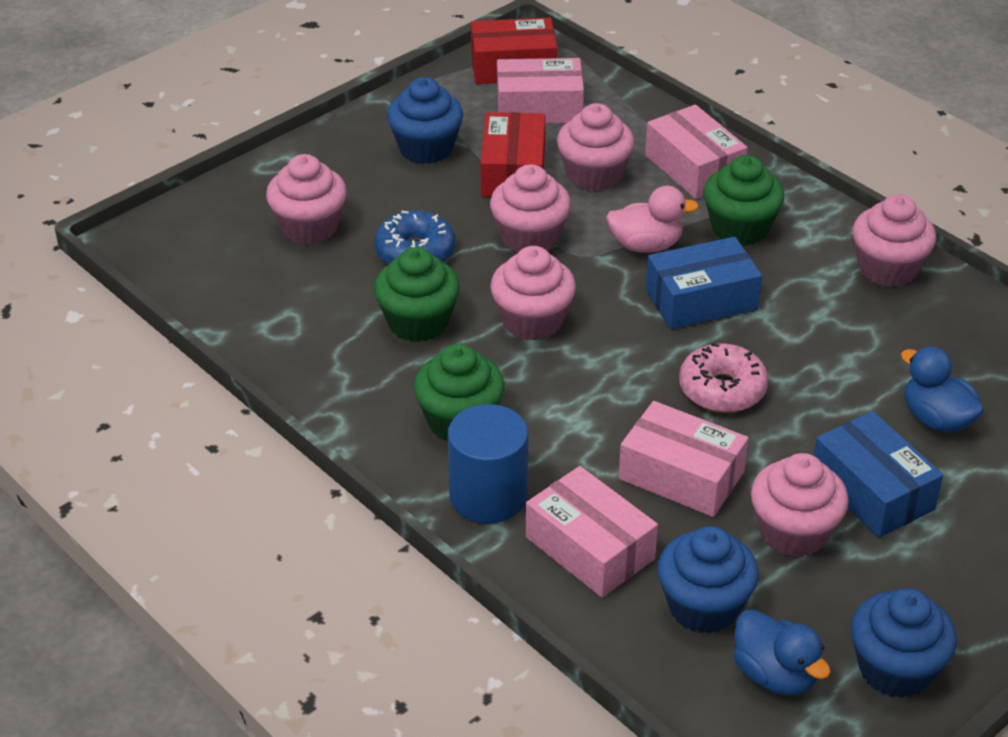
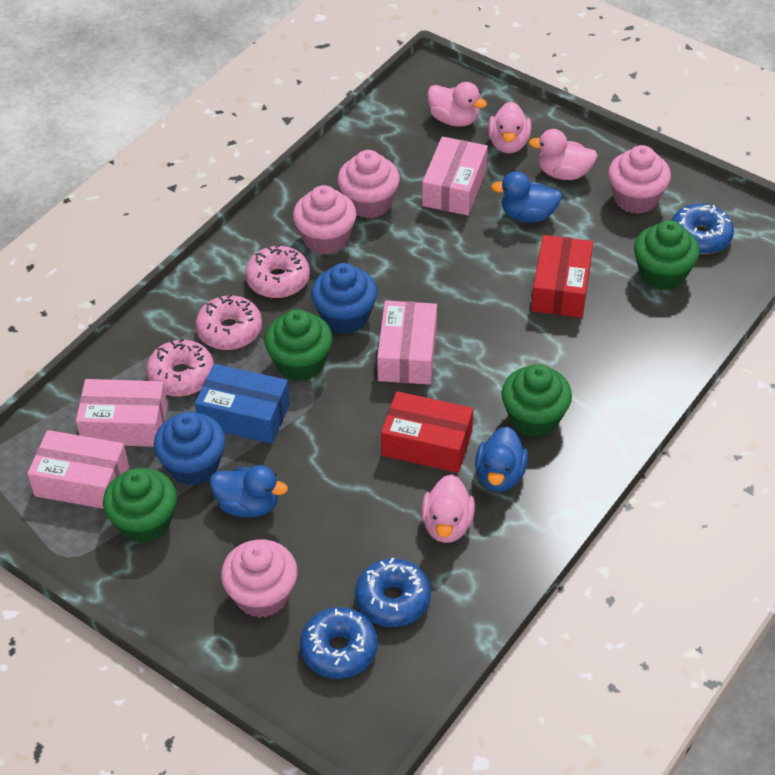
blue box: 2 -> 1
blue cupcake: 3 -> 2
blue cylinder: 1 -> 0
blue donut: 1 -> 3
blue duck: 2 -> 3
green cupcake: 3 -> 4
pink cupcake: 6 -> 4
pink donut: 1 -> 3
pink duck: 1 -> 4

